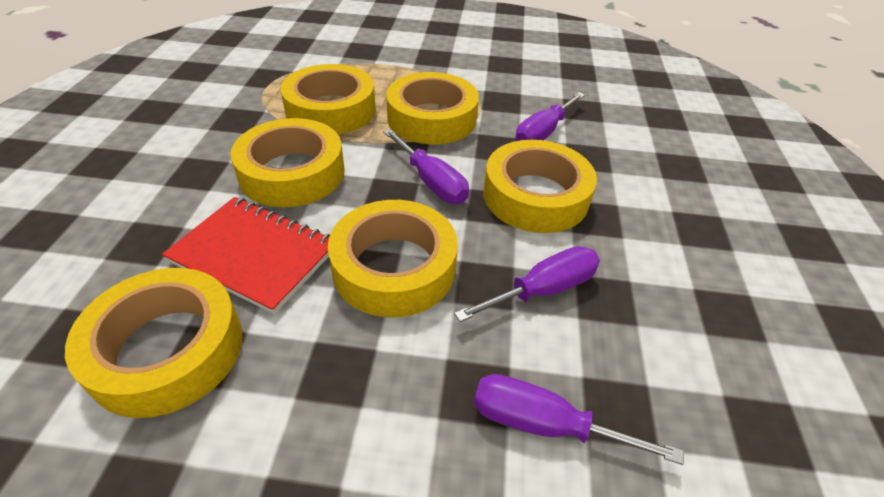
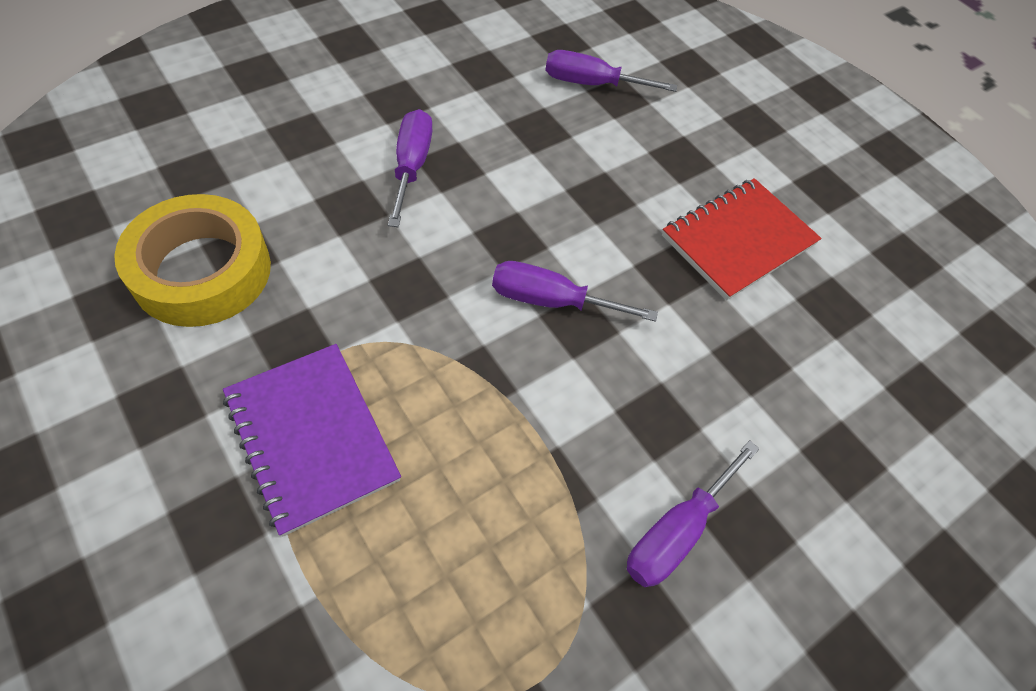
purple notebook: 0 -> 1
yellow tape: 6 -> 1

